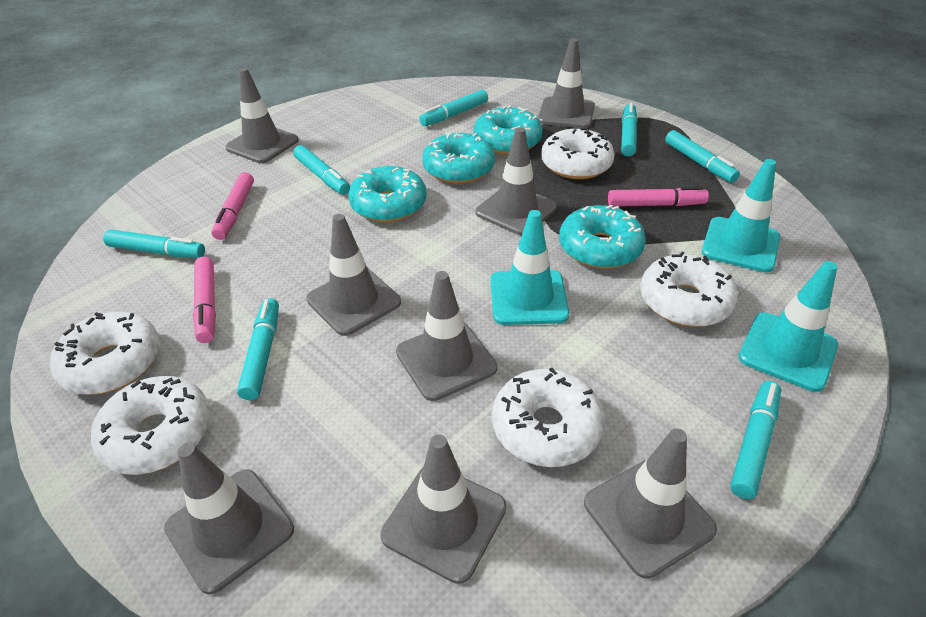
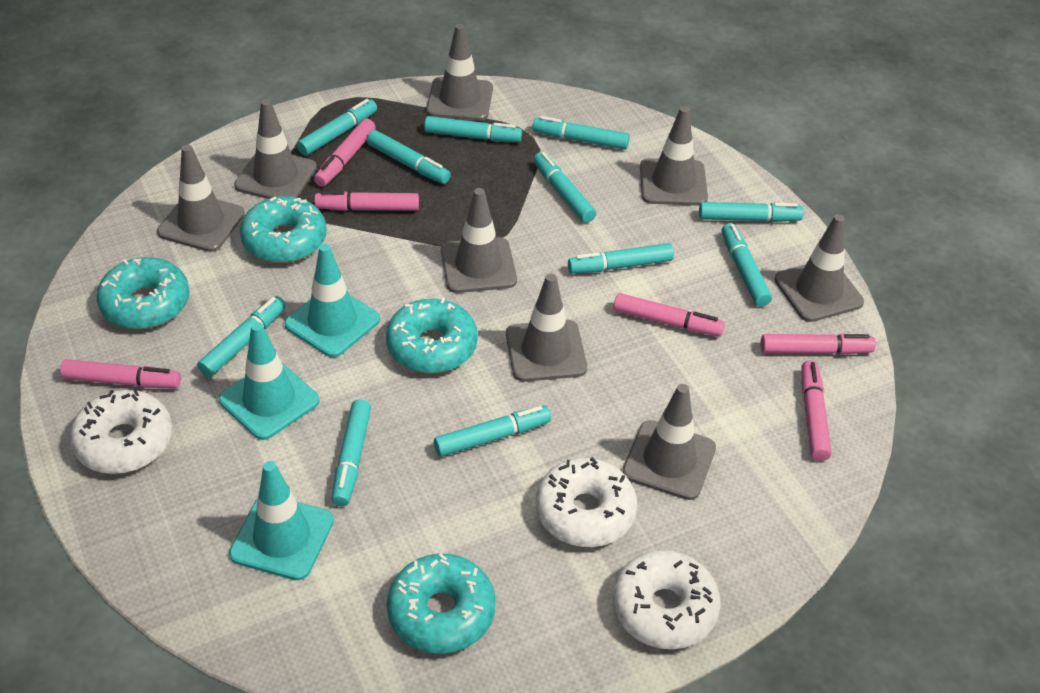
pink marker: 3 -> 6
turquoise marker: 7 -> 11
white donut: 5 -> 3

